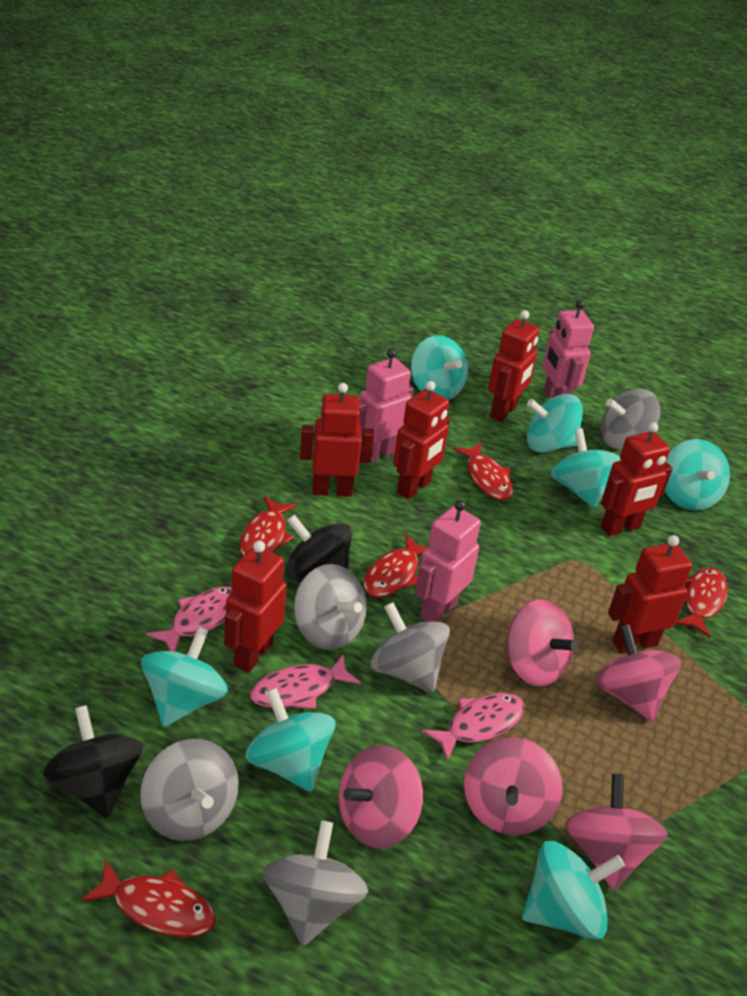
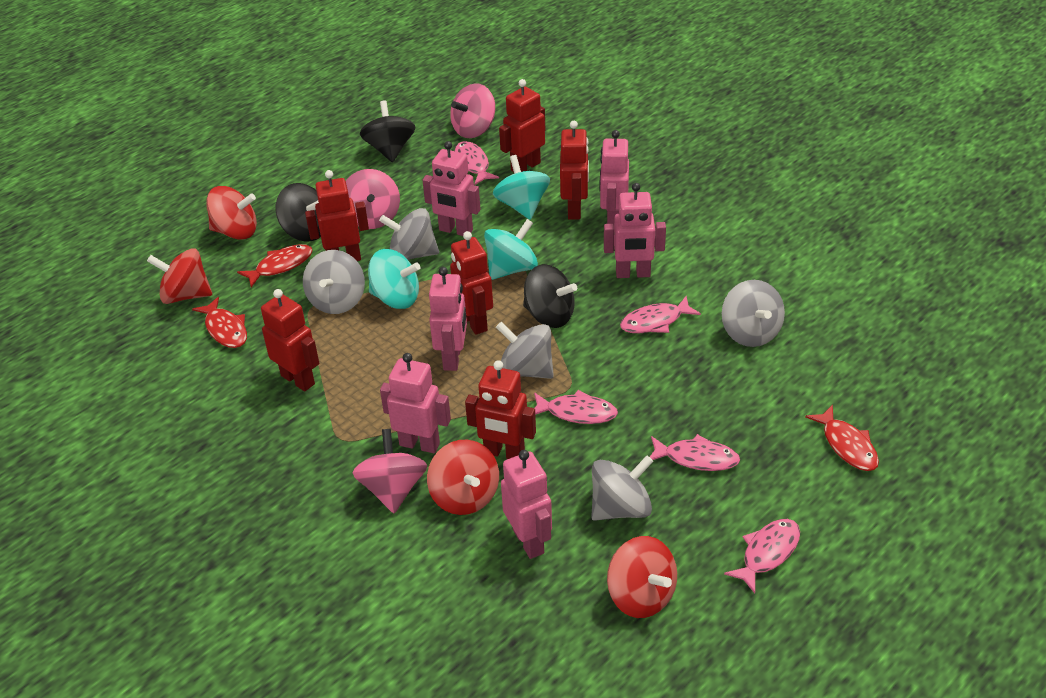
black spinning top: 2 -> 3
pink fish: 3 -> 5
pink robot: 3 -> 6
pink spinning top: 5 -> 3
red fish: 5 -> 3
red spinning top: 0 -> 4
turquoise spinning top: 7 -> 3

